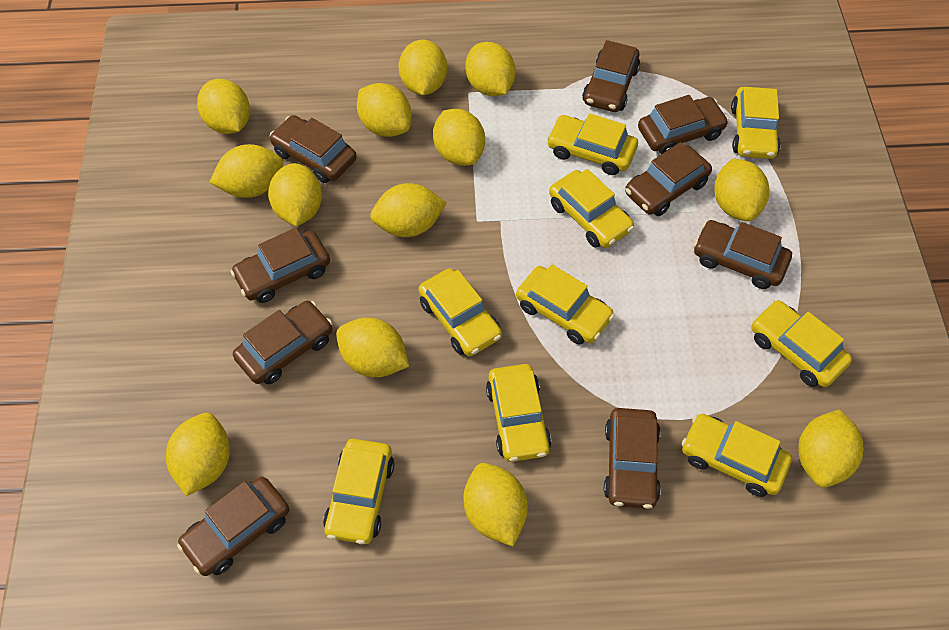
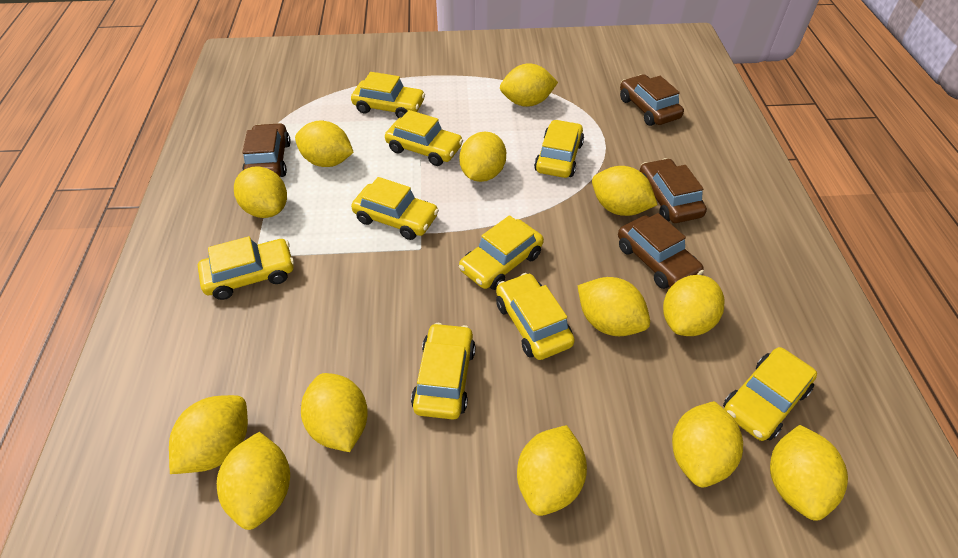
brown car: 9 -> 4

